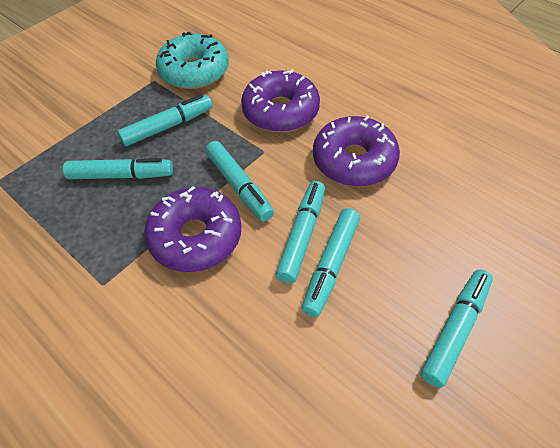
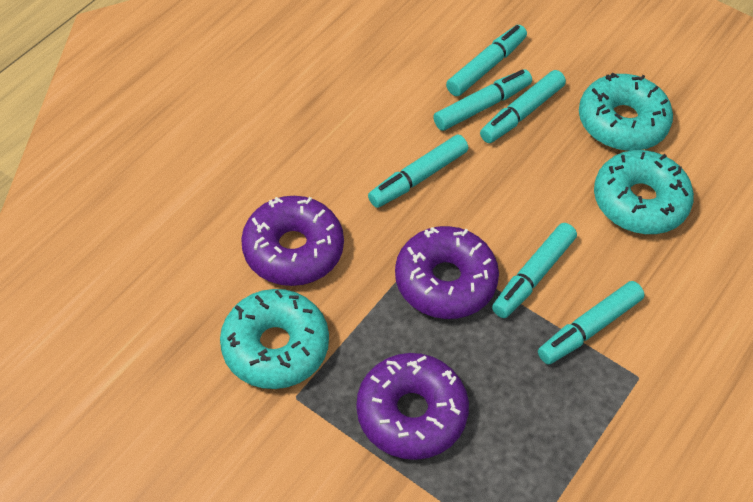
turquoise donut: 1 -> 3

